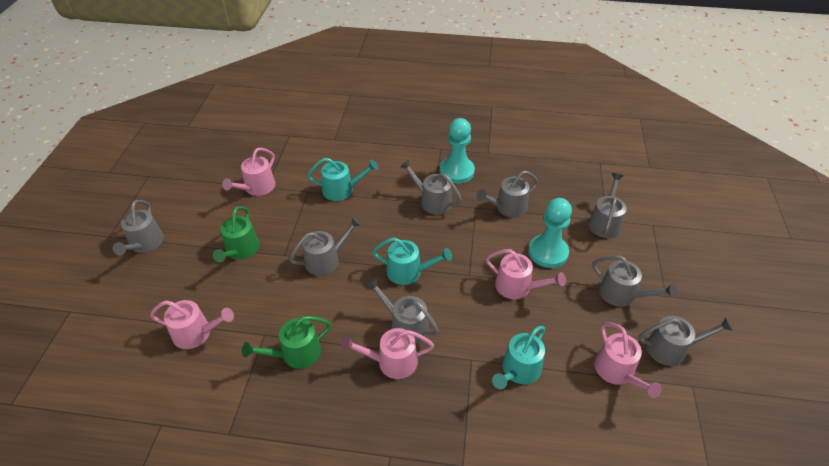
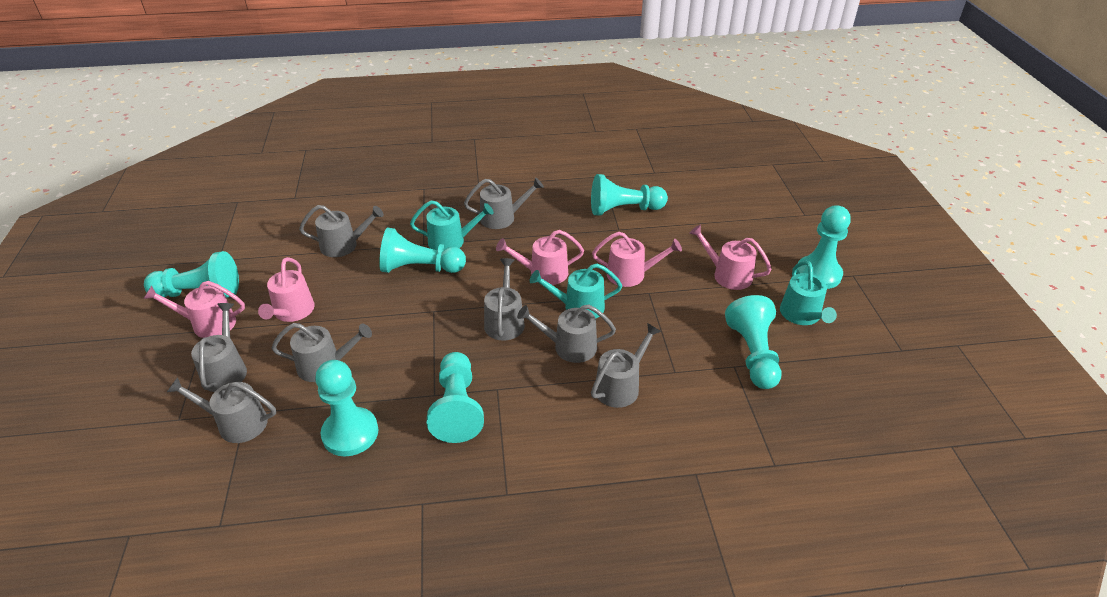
green watering can: 2 -> 0
turquoise pawn: 2 -> 7

